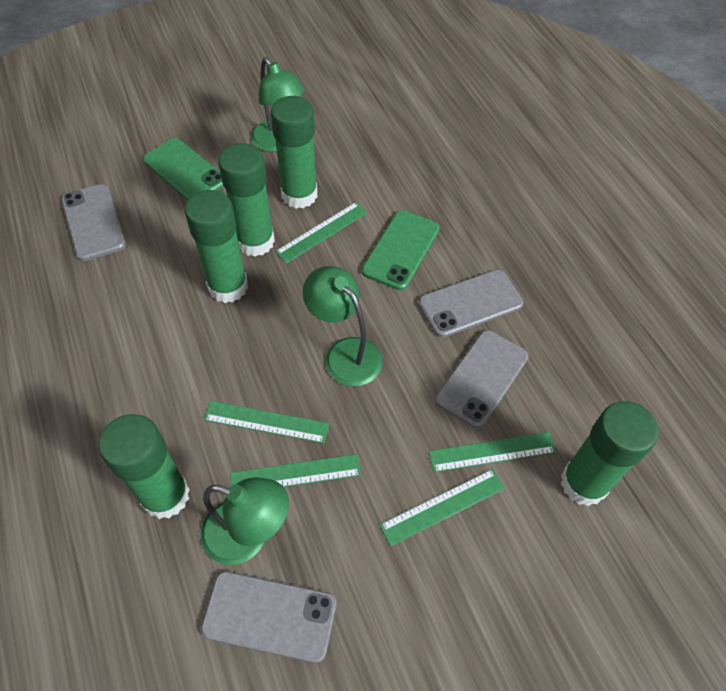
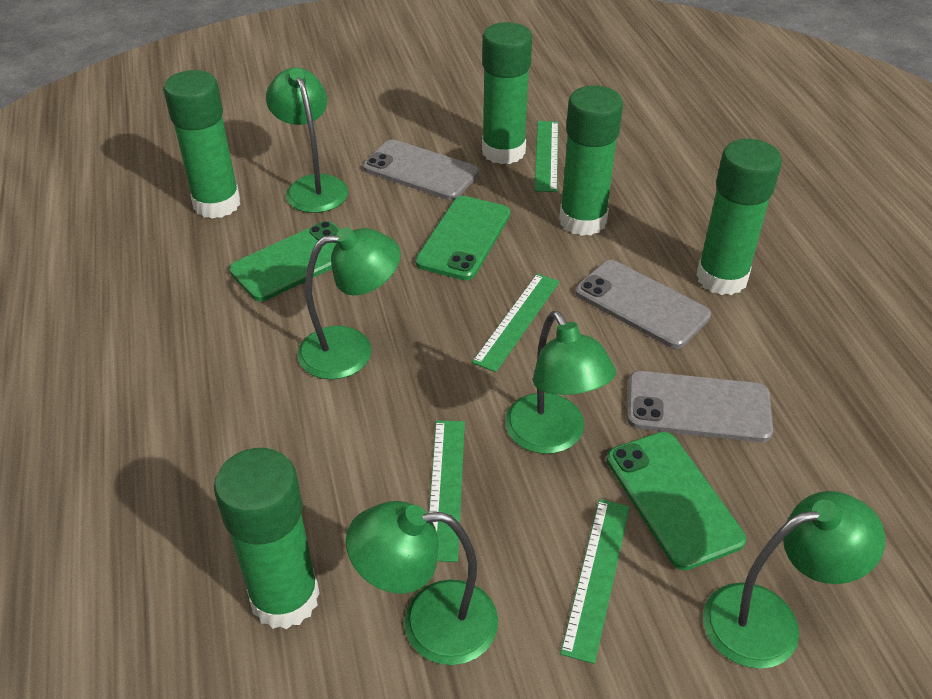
green lamp: 3 -> 5
green phone: 2 -> 3
green ruler: 5 -> 4
grey phone: 4 -> 3

